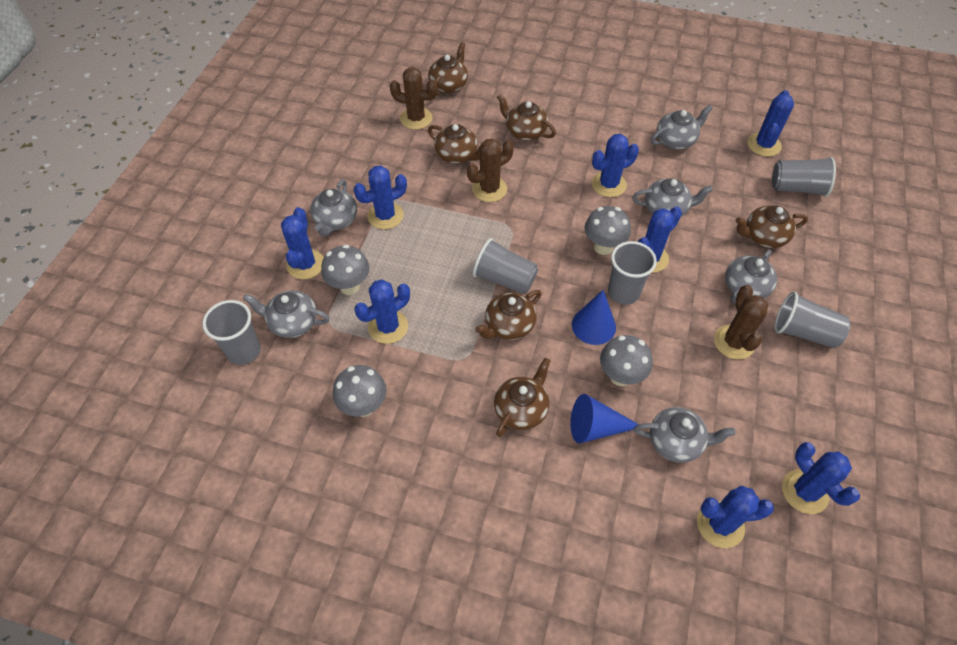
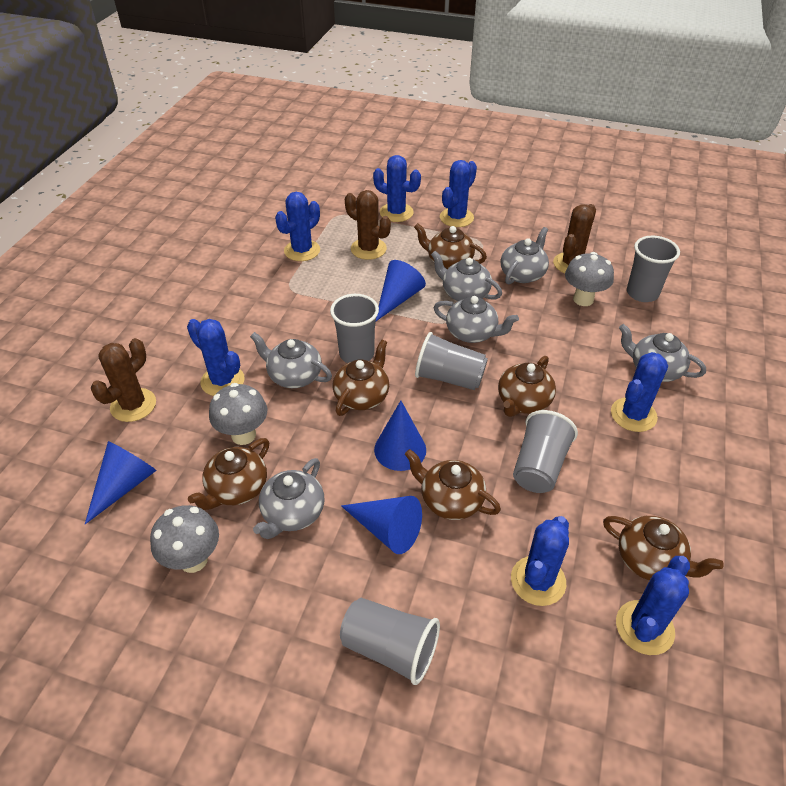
blue cactus: 8 -> 7
blue cone: 2 -> 4
grey mushroom: 4 -> 3

